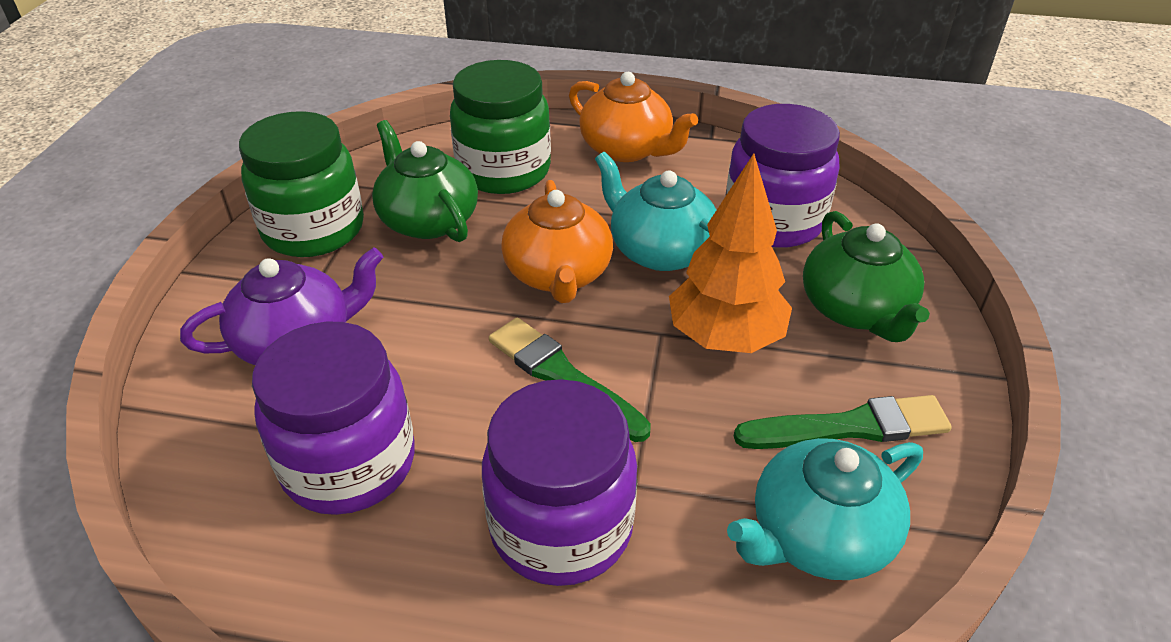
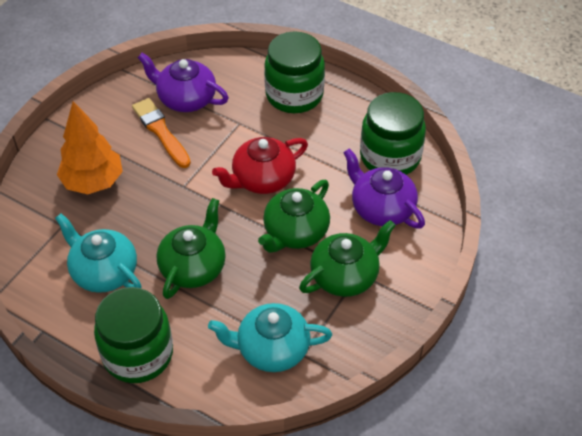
green brush: 2 -> 0
green jar: 2 -> 3
green teapot: 2 -> 3
orange brush: 0 -> 1
orange teapot: 2 -> 0
purple jar: 3 -> 0
purple teapot: 1 -> 2
red teapot: 0 -> 1

